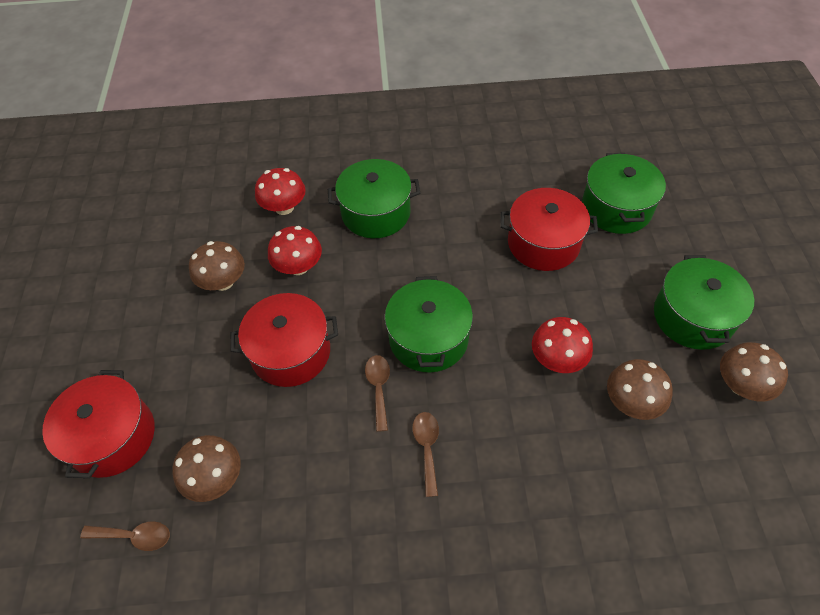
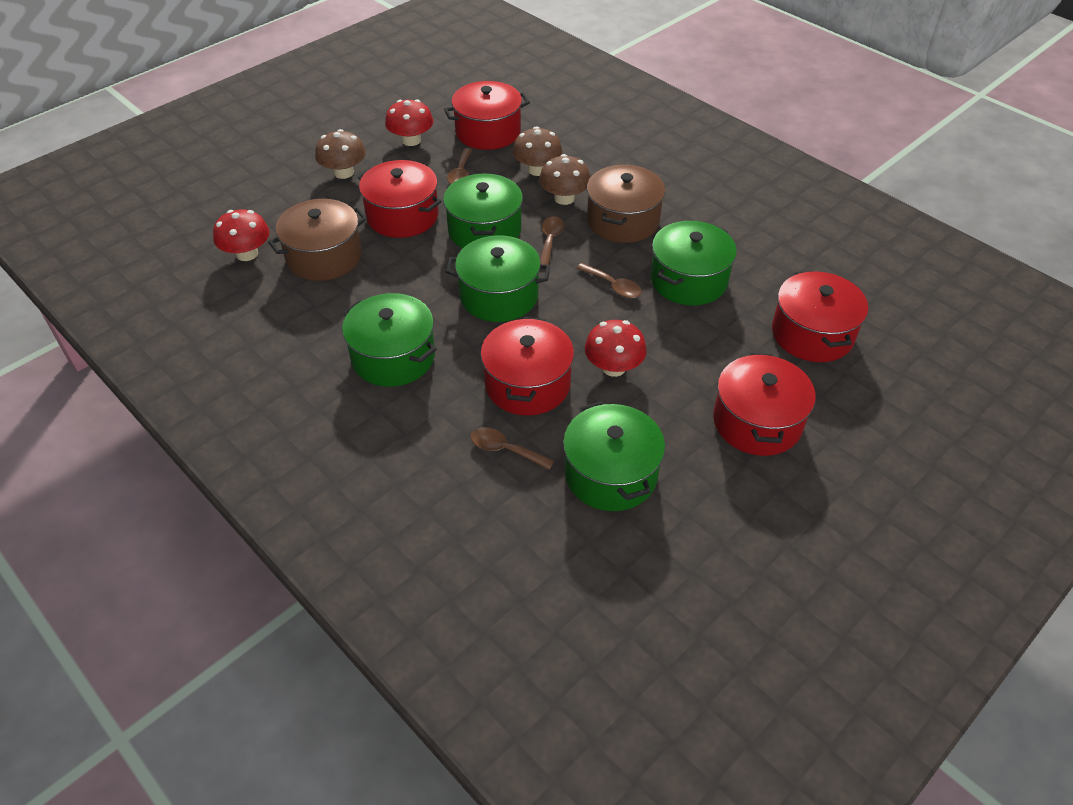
brown mushroom: 4 -> 3
brown pot: 0 -> 2
brown spoon: 3 -> 4
green pot: 4 -> 5
red pot: 3 -> 5

